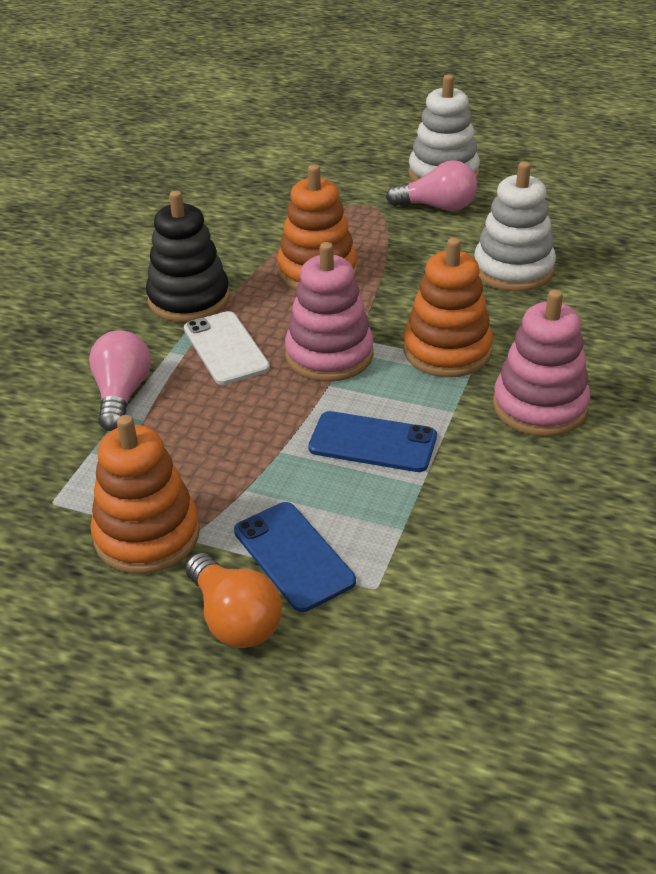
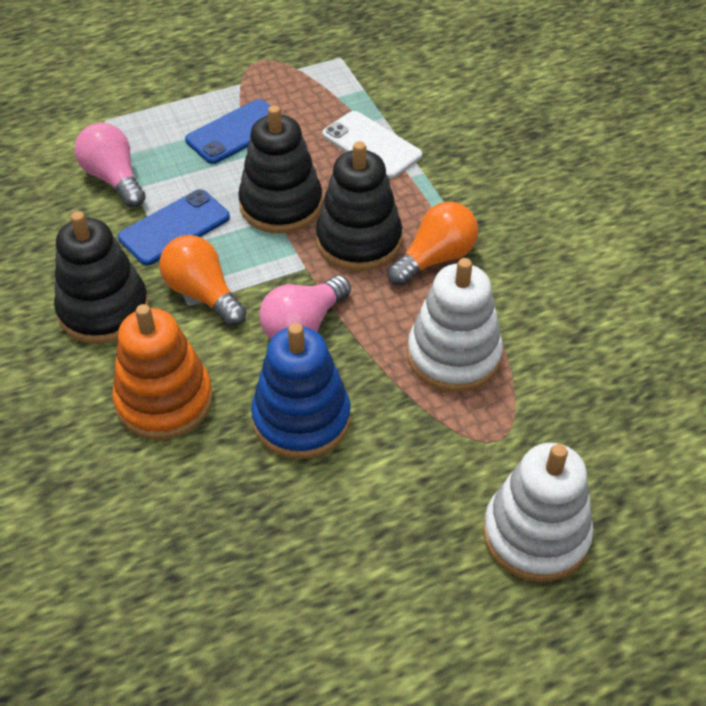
black stacking toy: 1 -> 3
blue stacking toy: 0 -> 1
orange light bulb: 1 -> 2
orange stacking toy: 3 -> 1
pink stacking toy: 2 -> 0

